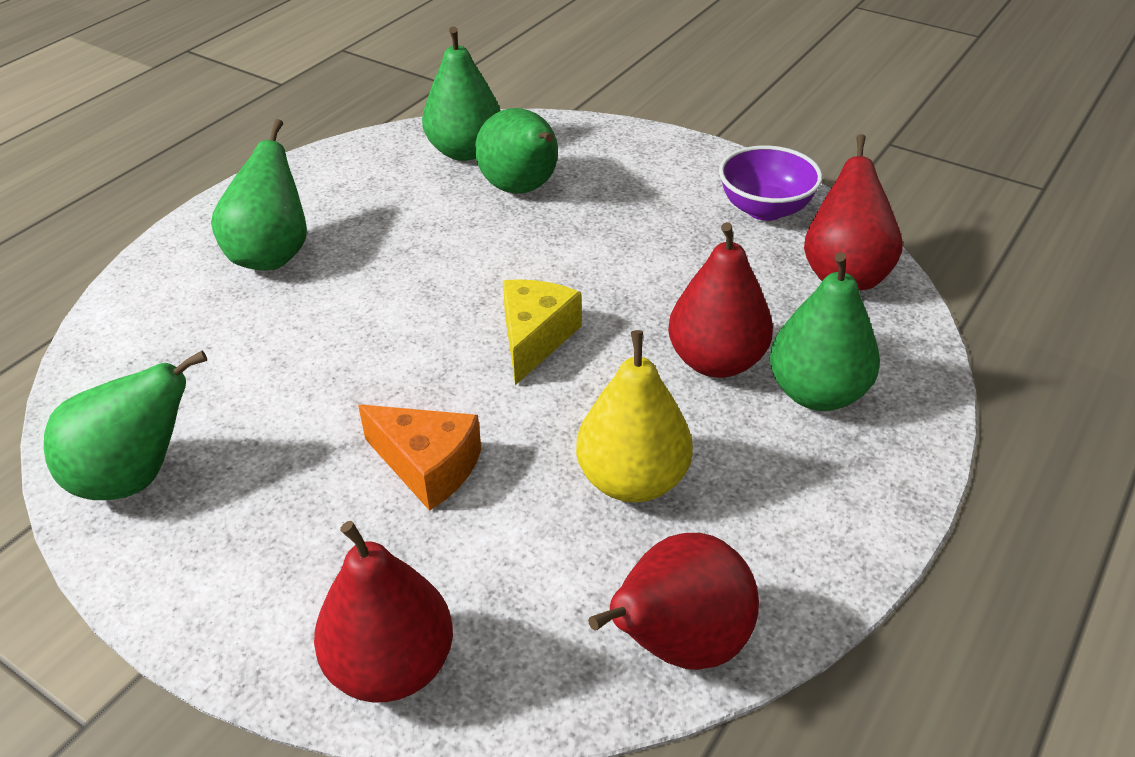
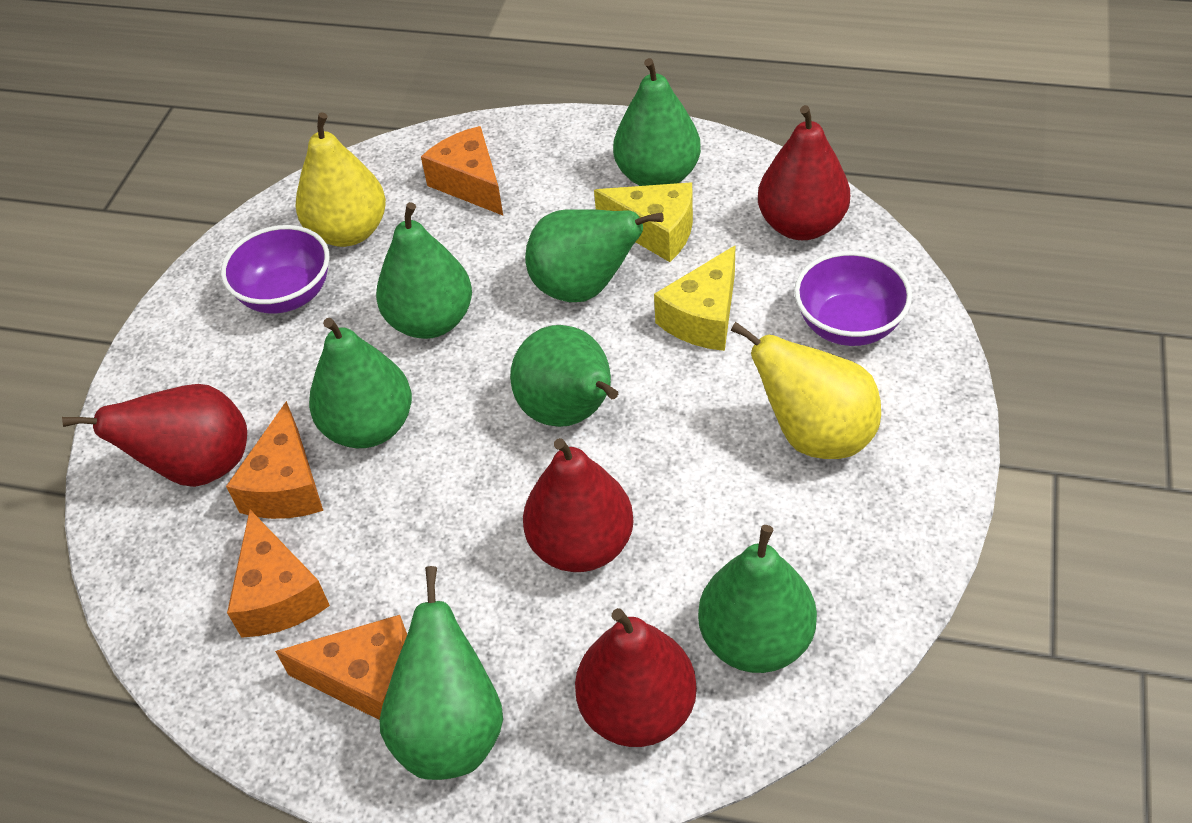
green pear: 5 -> 7
orange cheese: 1 -> 4
purple bowl: 1 -> 2
yellow cheese: 1 -> 2
yellow pear: 1 -> 2

